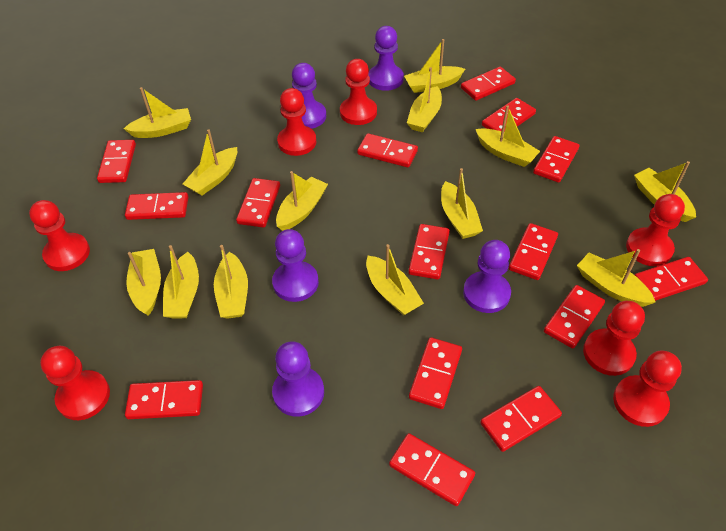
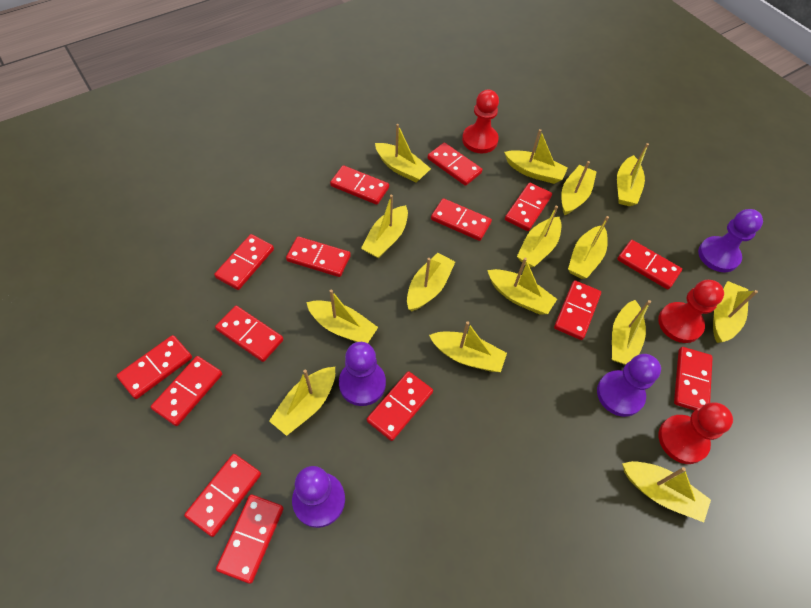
purple pawn: 5 -> 4
red pawn: 7 -> 3
yellow boat: 13 -> 15

